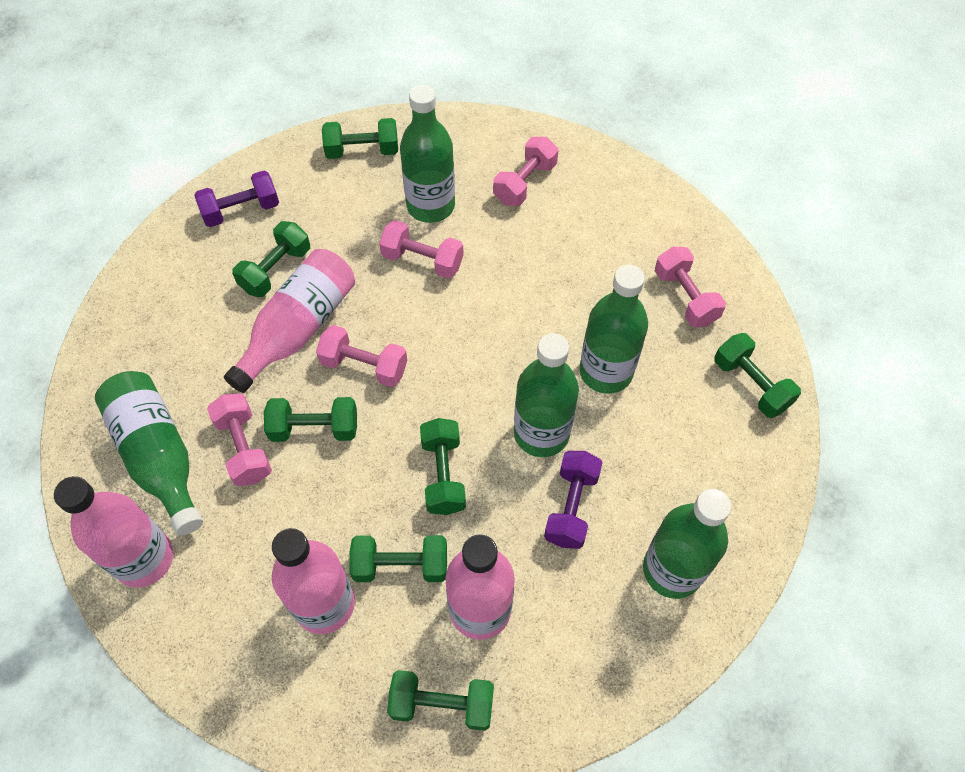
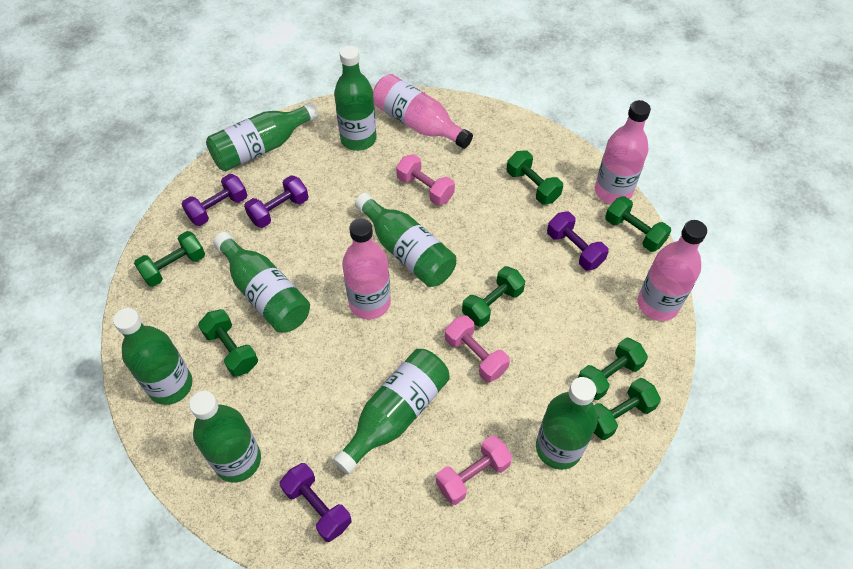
green bottle: 5 -> 8
pink dumbbell: 5 -> 3
purple dumbbell: 2 -> 4

